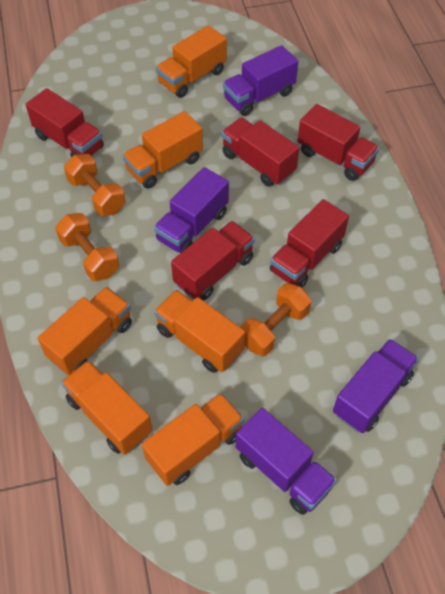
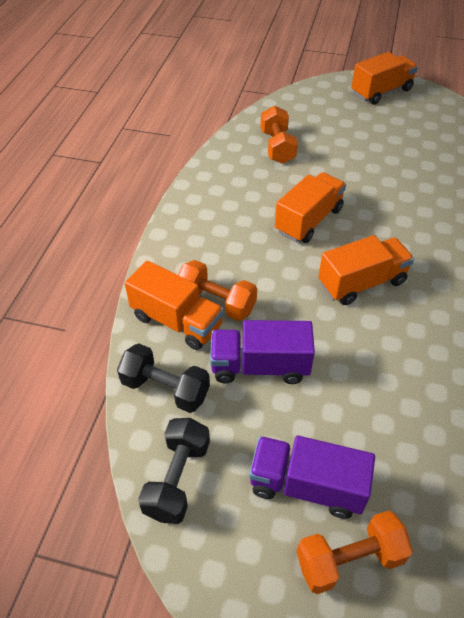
black dumbbell: 0 -> 2
orange truck: 6 -> 4
purple truck: 4 -> 2
red truck: 5 -> 0

